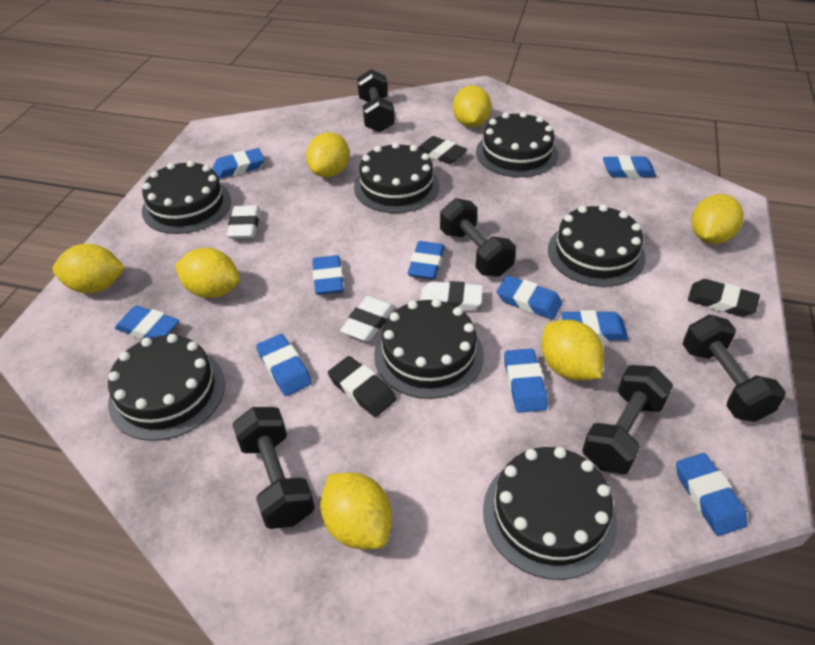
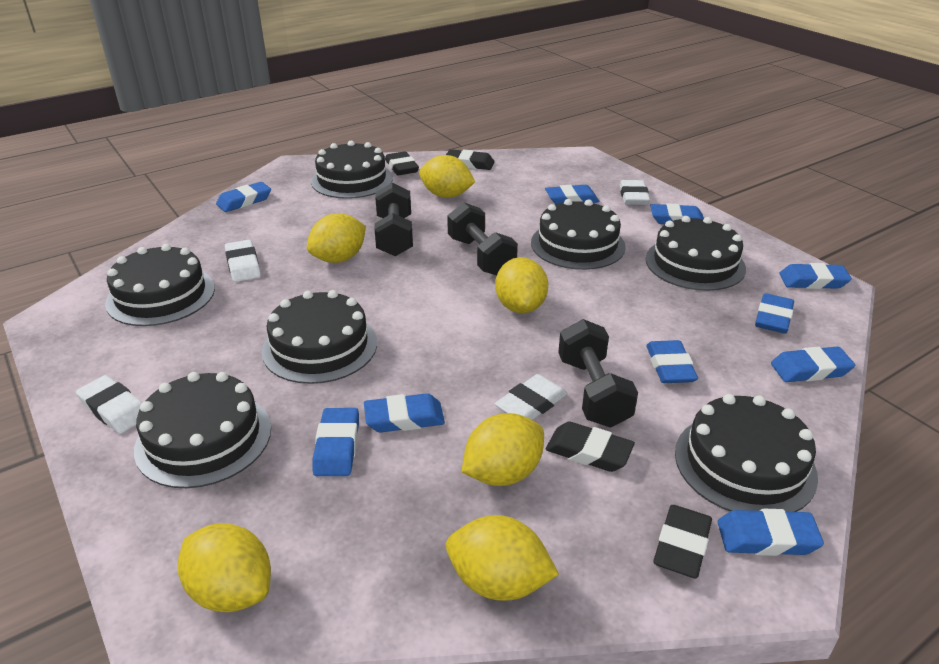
black dumbbell: 5 -> 3
black eraser: 3 -> 4
white eraser: 3 -> 4
yellow lemon: 7 -> 6

